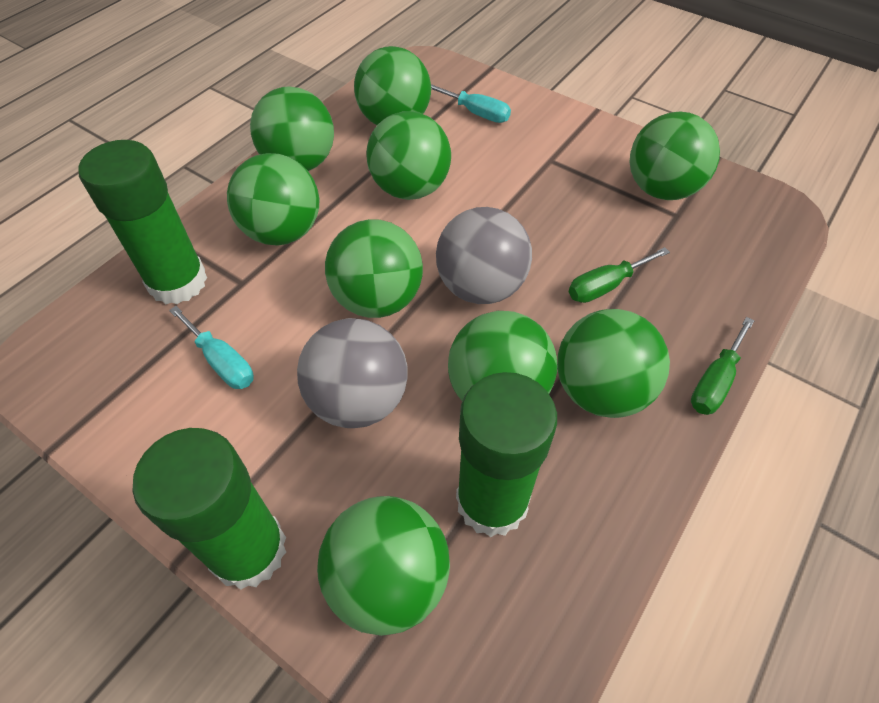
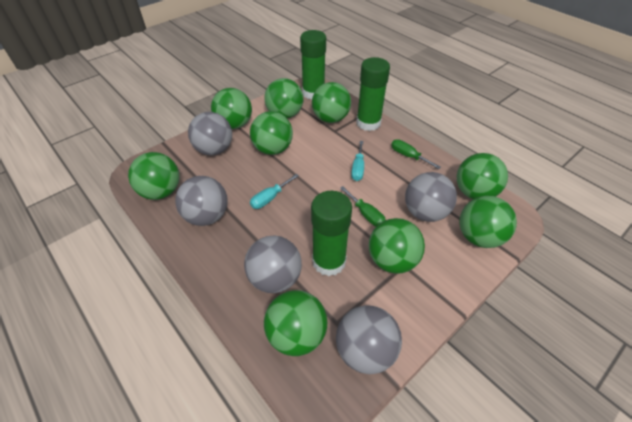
grey ball: 2 -> 5

